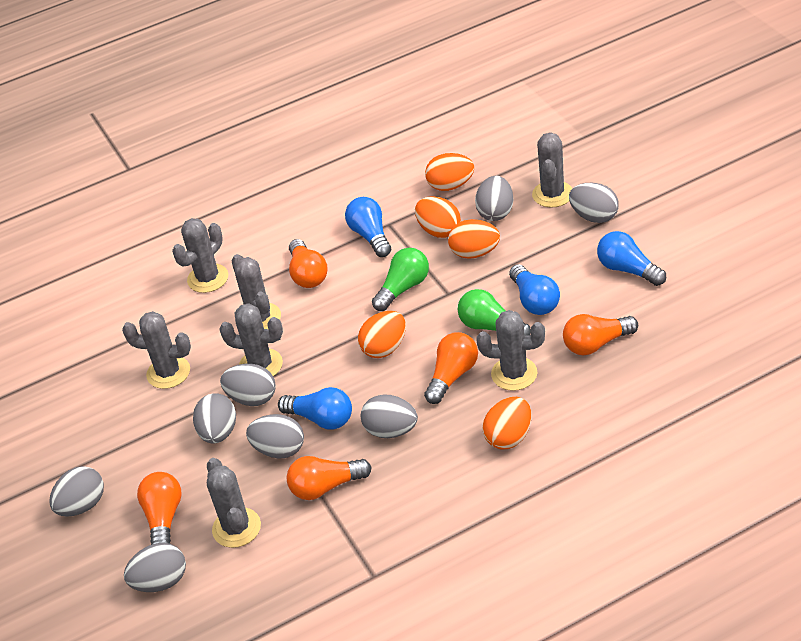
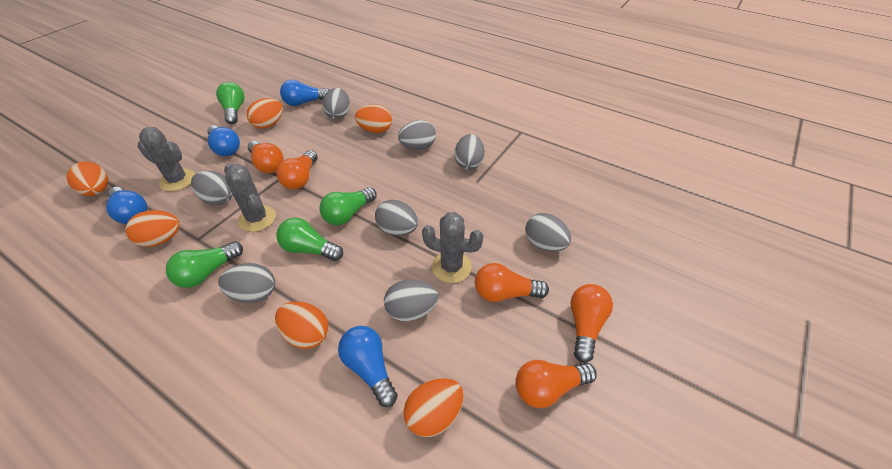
green light bulb: 2 -> 4
grey cactus: 7 -> 3
orange egg: 5 -> 6

